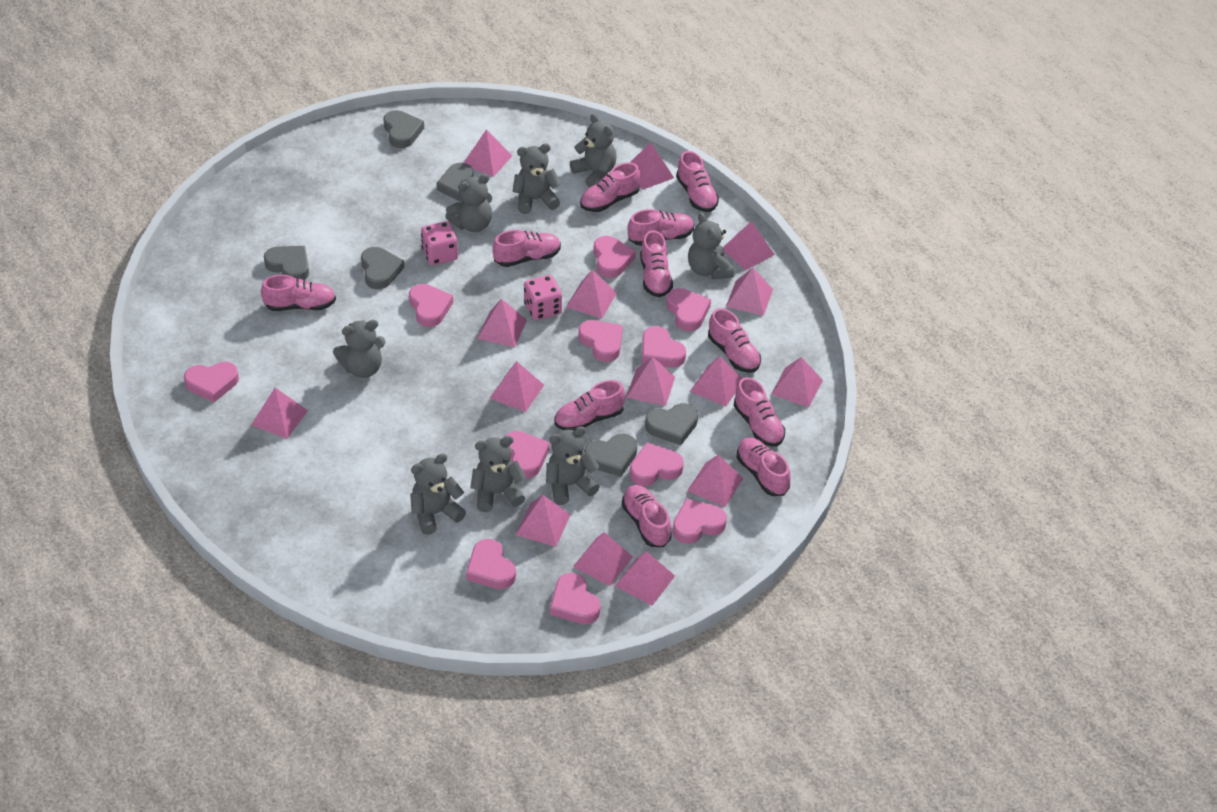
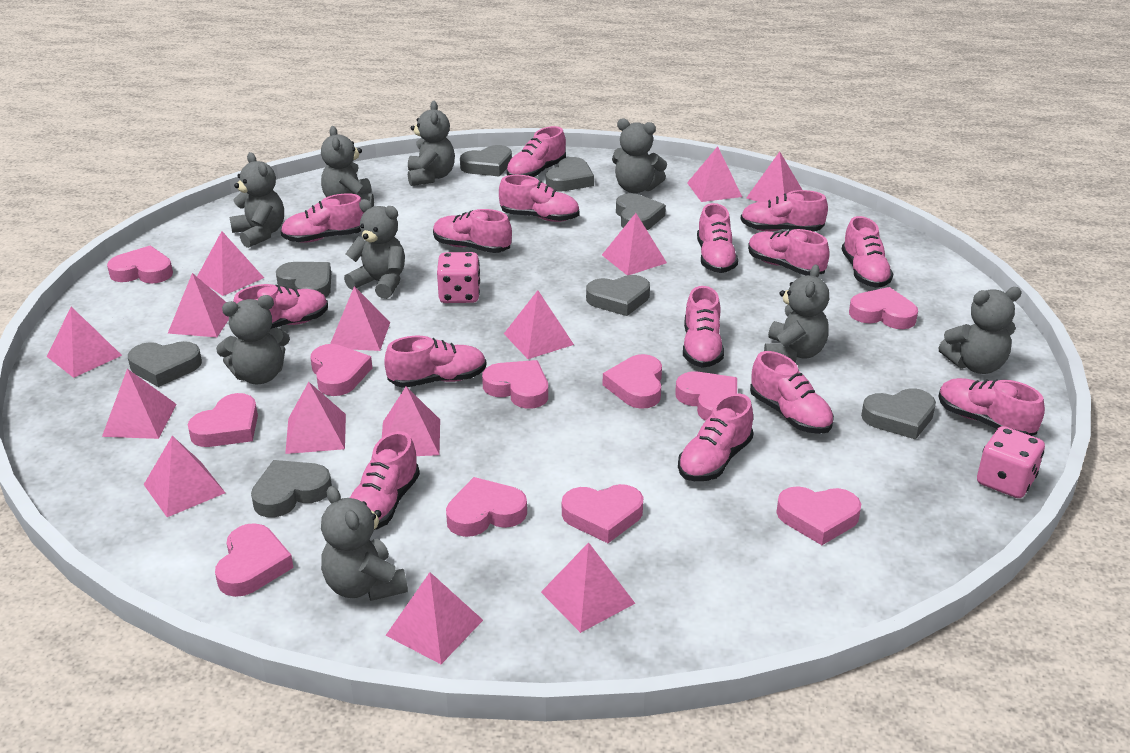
grey heart: 6 -> 8
grey teddy bear: 8 -> 9
pink pyramid: 15 -> 14
pink shoe: 11 -> 15

